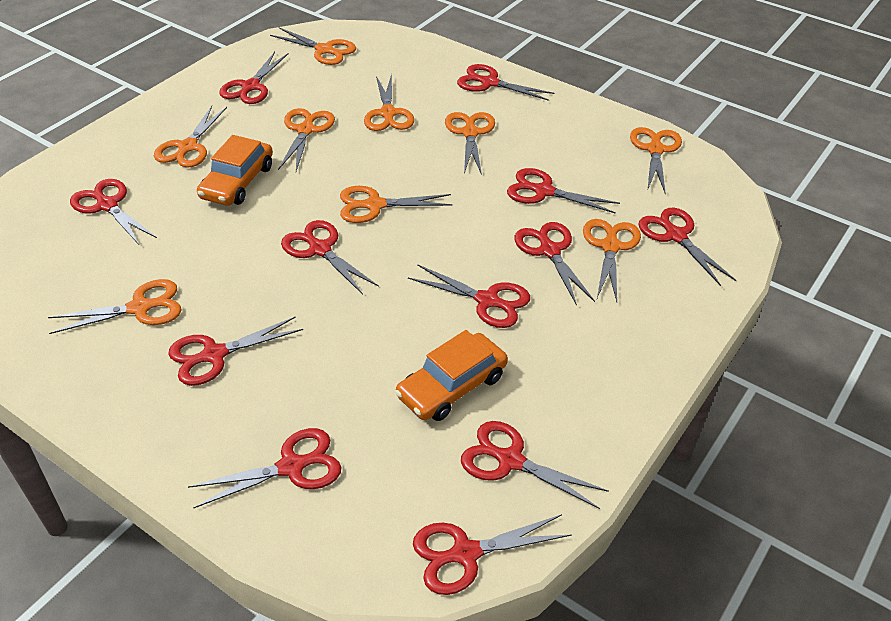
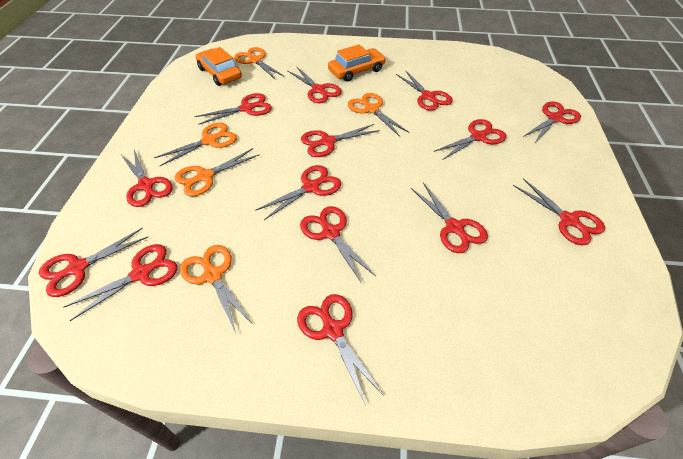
orange scissors: 9 -> 5
red scissors: 12 -> 14

